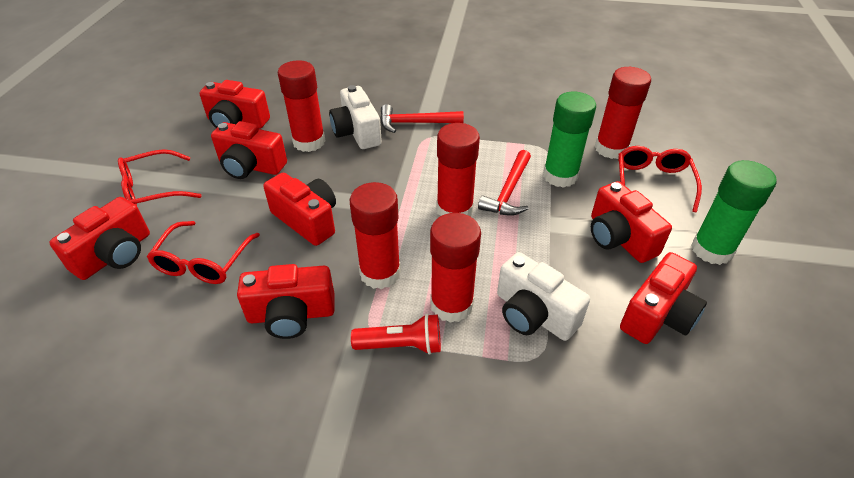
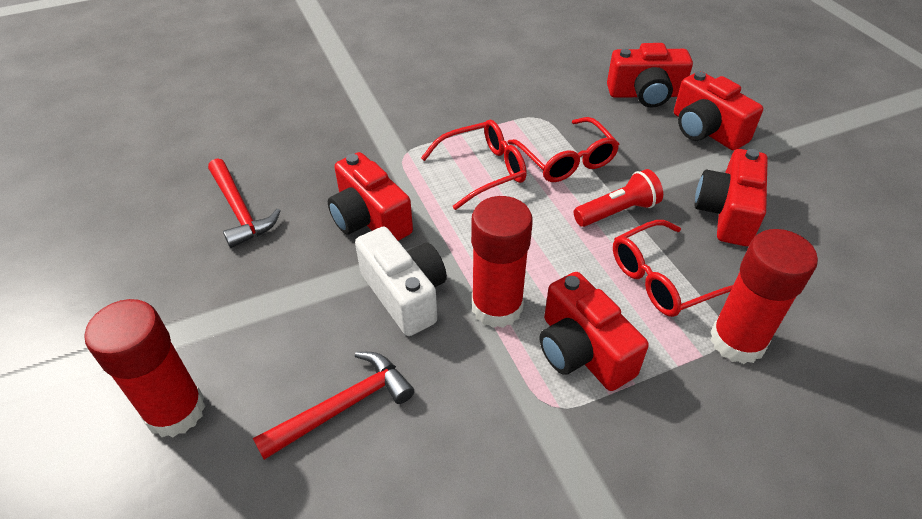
green glue stick: 2 -> 0
red camera: 7 -> 5
red glue stick: 5 -> 3
white camera: 2 -> 1

